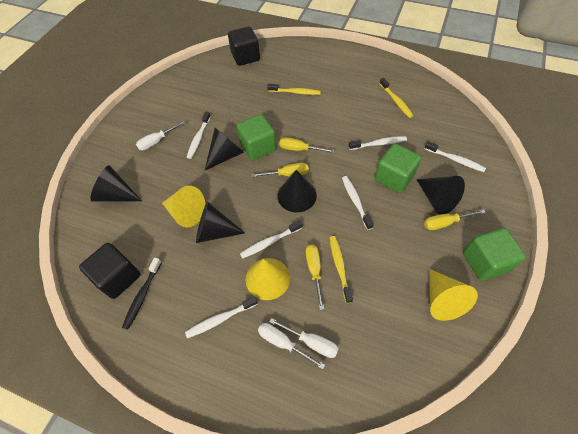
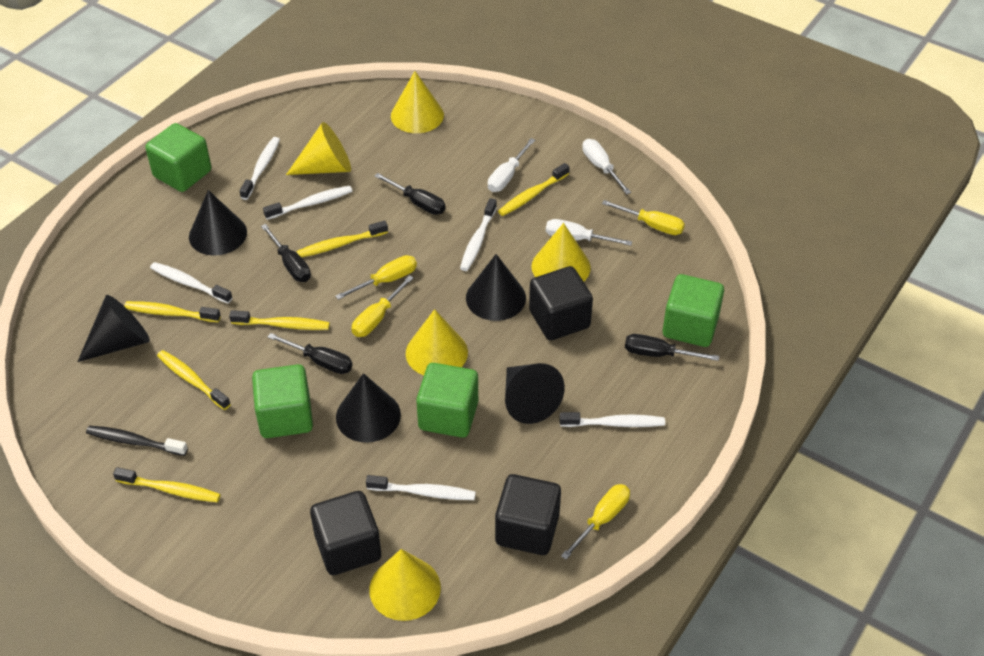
black cube: 2 -> 3
black screwdriver: 0 -> 4
green cube: 3 -> 4
yellow cone: 3 -> 5
yellow toothbrush: 3 -> 6

